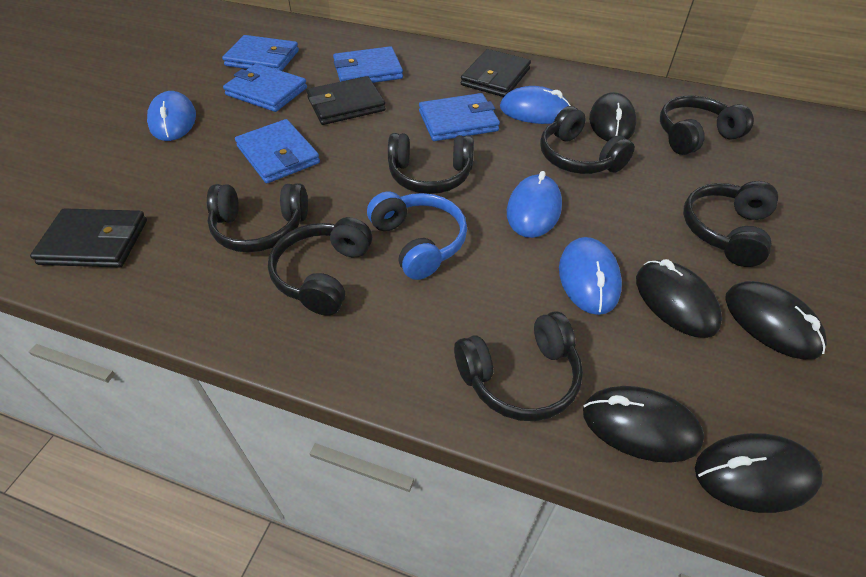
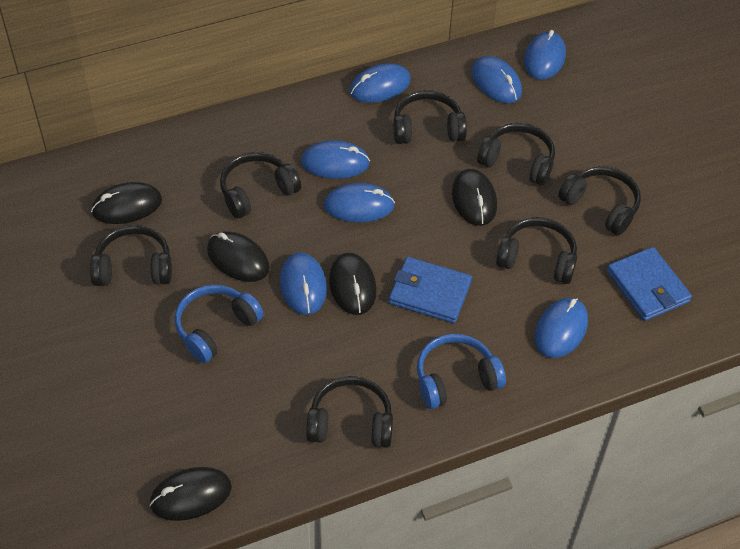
black wallet: 3 -> 0
blue headphones: 1 -> 2
blue mouse: 4 -> 7
blue wallet: 5 -> 2

